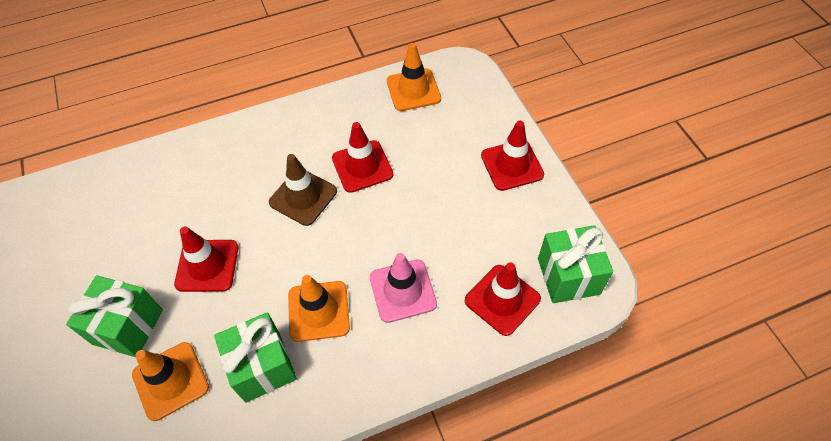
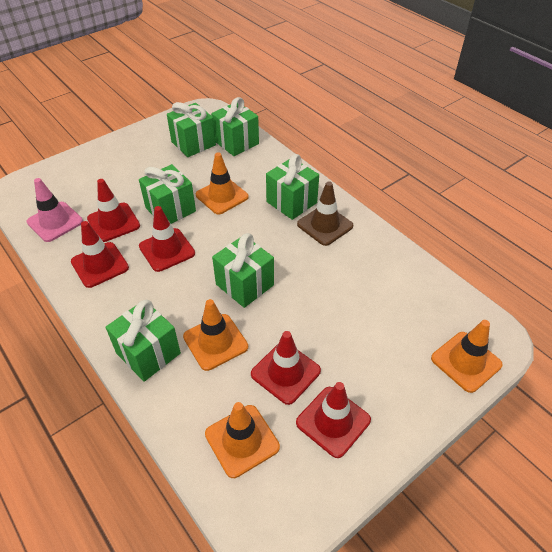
green gift: 3 -> 6
orange traffic cone: 3 -> 4
red traffic cone: 4 -> 5

